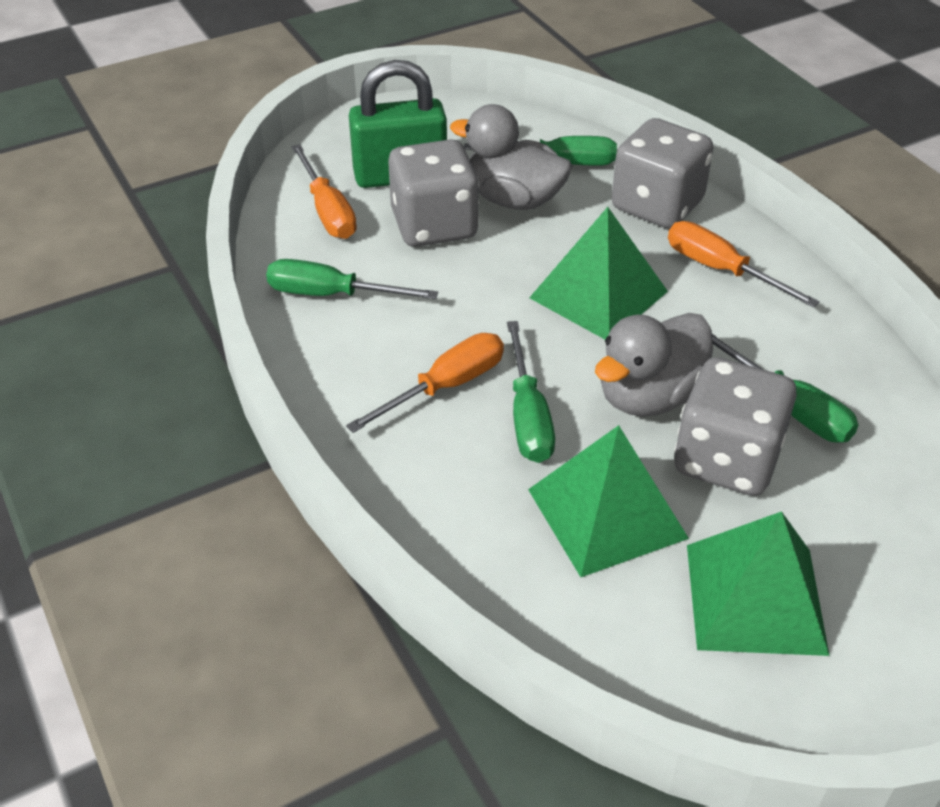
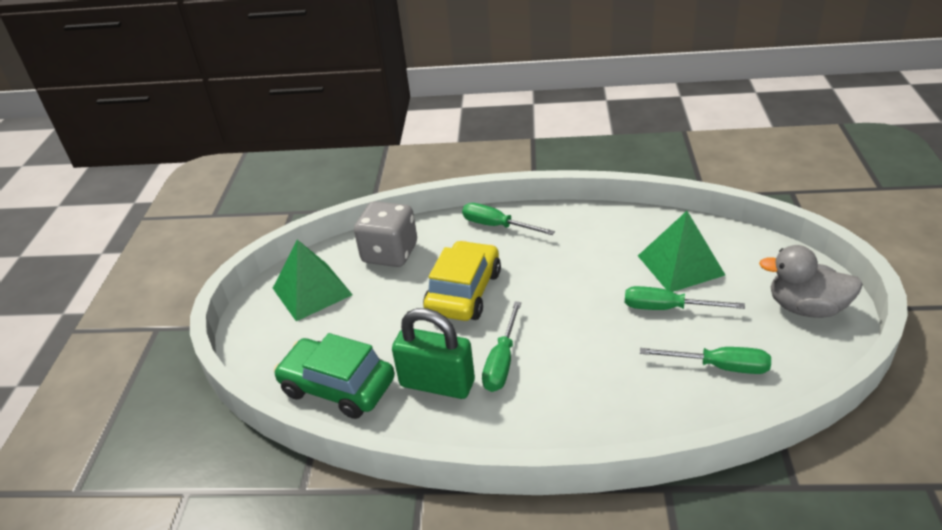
green car: 0 -> 1
green pyramid: 3 -> 2
grey dice: 3 -> 1
grey duck: 2 -> 1
orange screwdriver: 3 -> 0
yellow car: 0 -> 1

